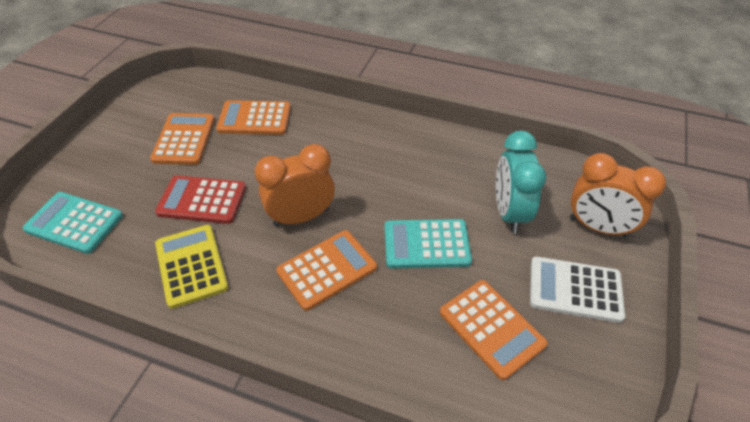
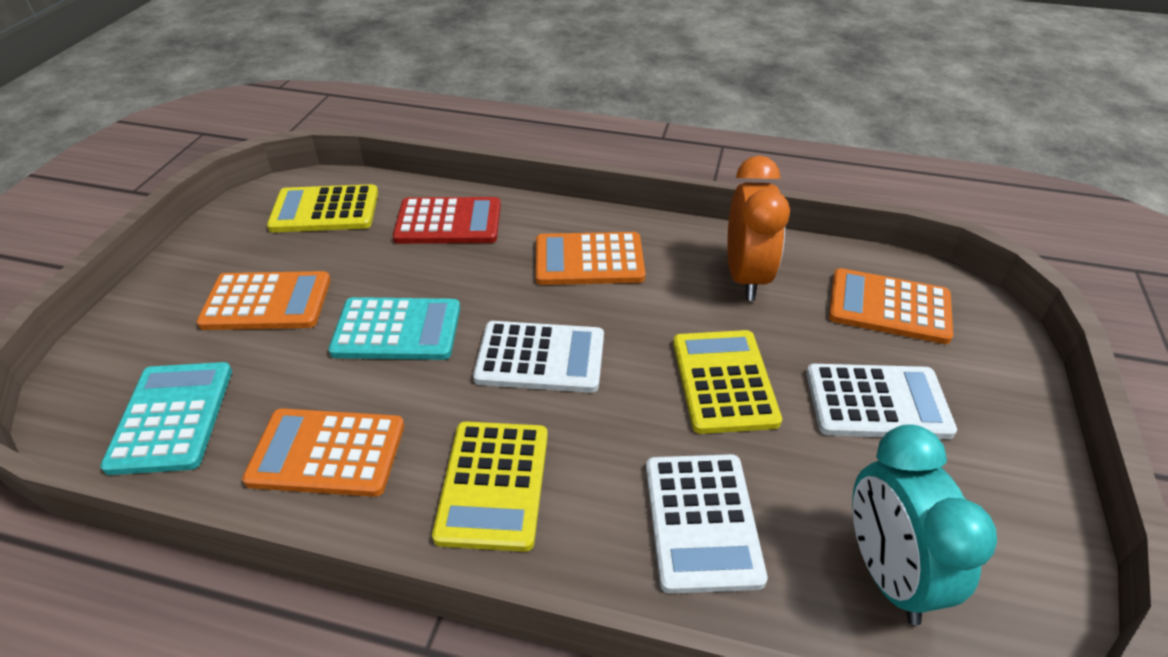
orange clock: 2 -> 1
white calculator: 1 -> 3
yellow calculator: 1 -> 3

